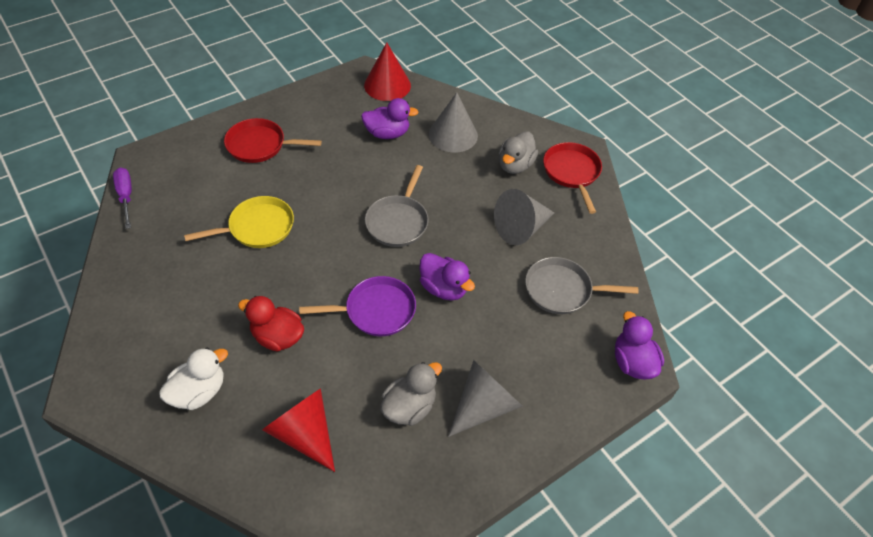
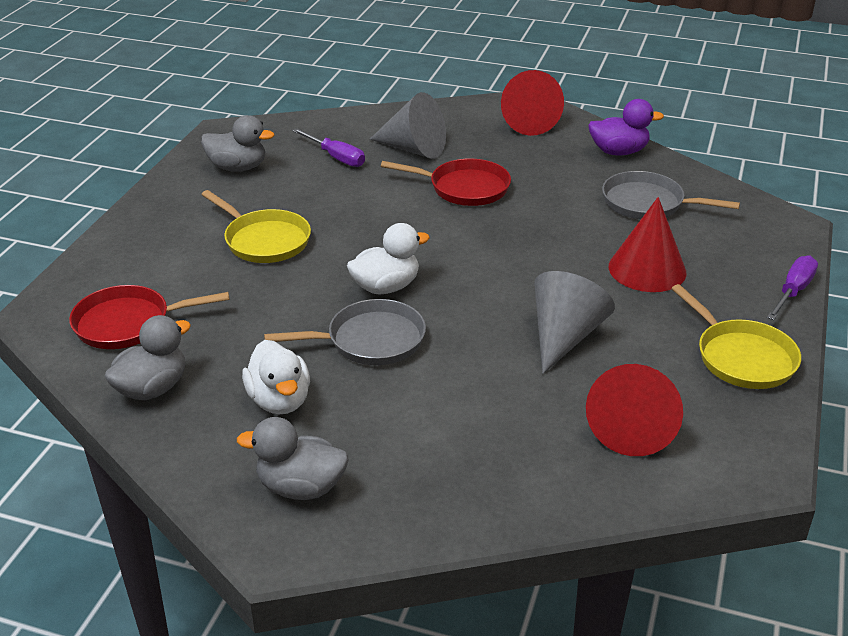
grey cone: 3 -> 2
grey duck: 2 -> 3
purple duck: 3 -> 1
purple pan: 1 -> 0
purple screwdriver: 1 -> 2
red cone: 2 -> 3
red duck: 1 -> 0
white duck: 1 -> 2
yellow pan: 1 -> 2

